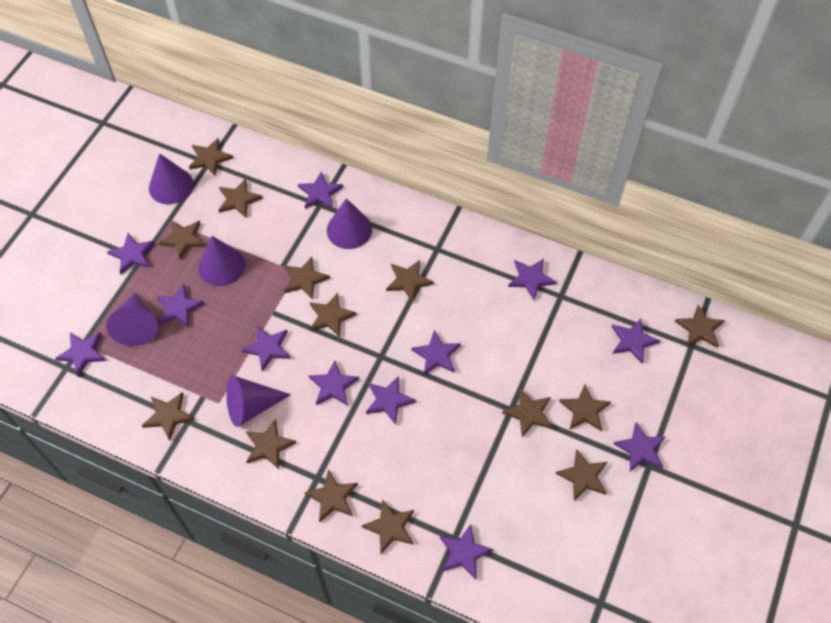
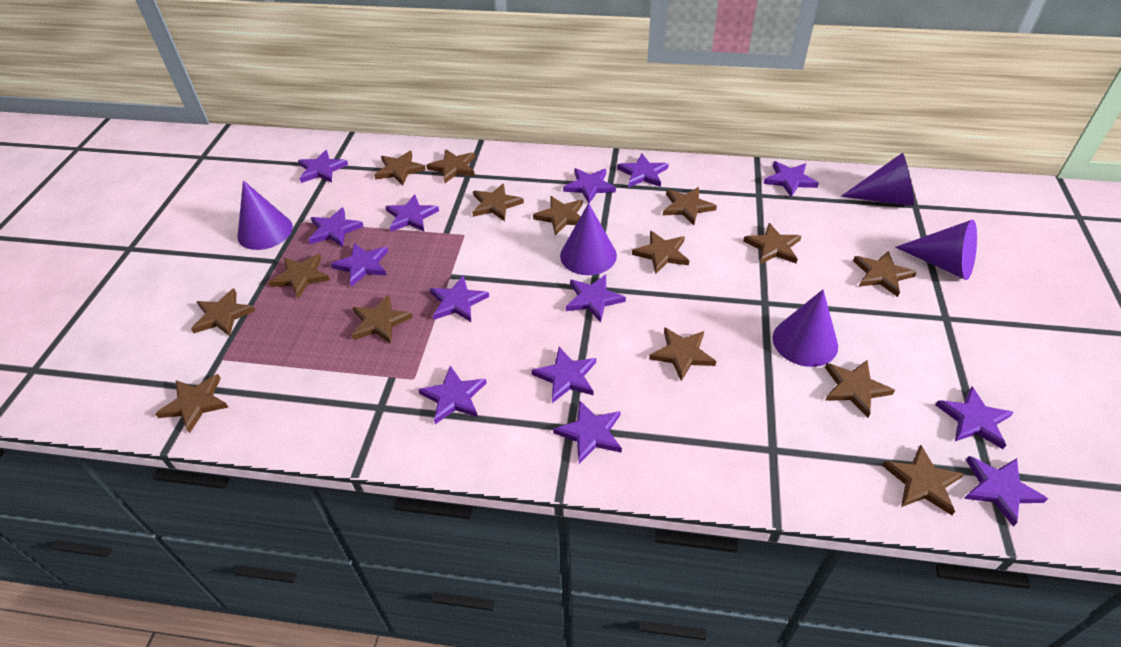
brown star: 14 -> 15
purple star: 12 -> 14

